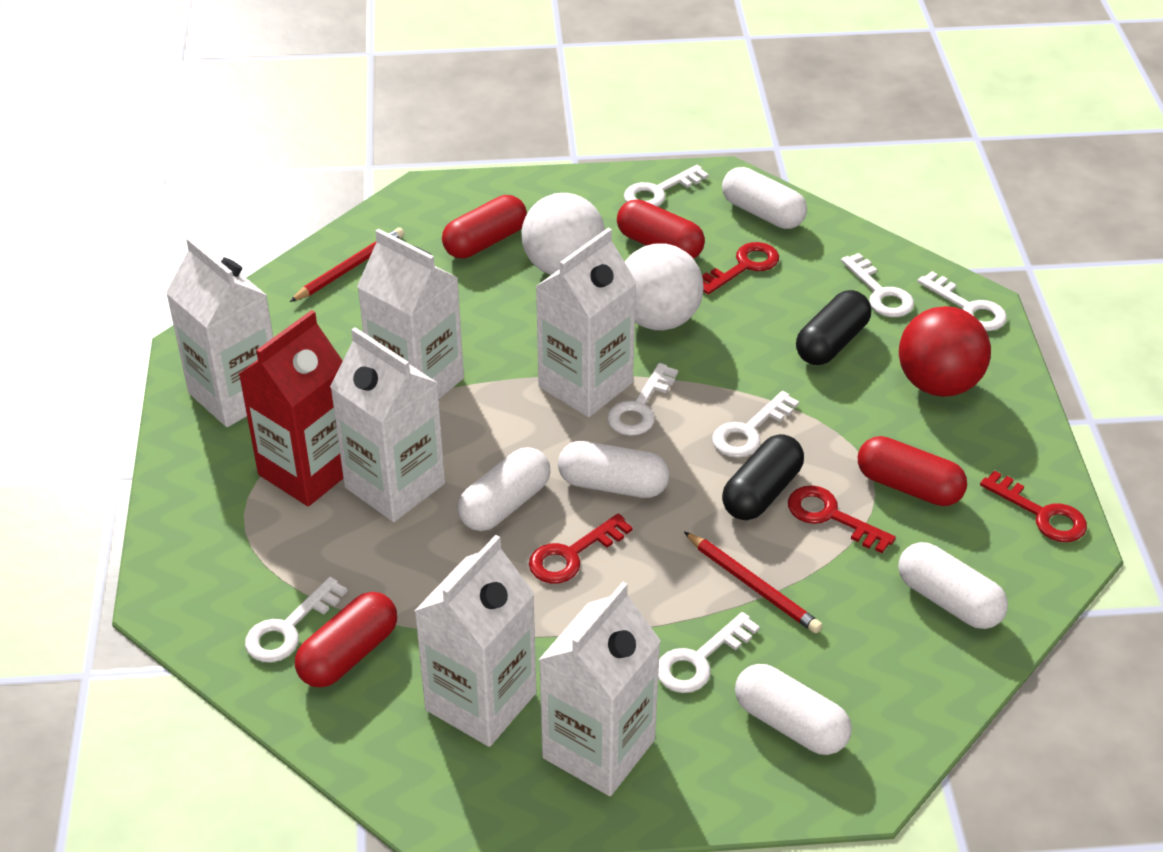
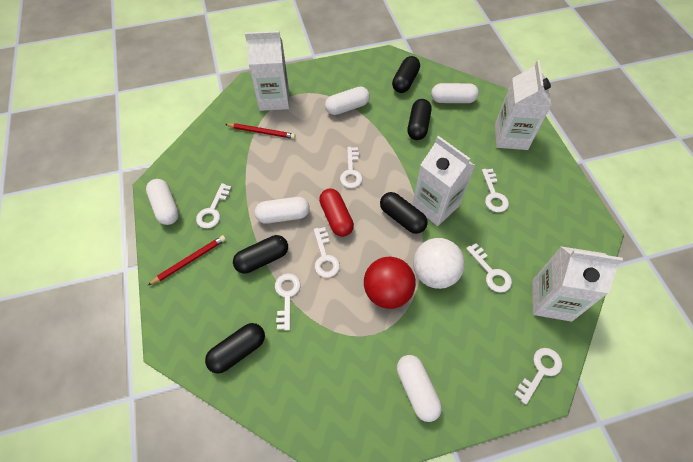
black capsule: 2 -> 5
red capsule: 4 -> 1
red carton: 1 -> 0
red key: 4 -> 0
white ball: 2 -> 1
white carton: 6 -> 4

